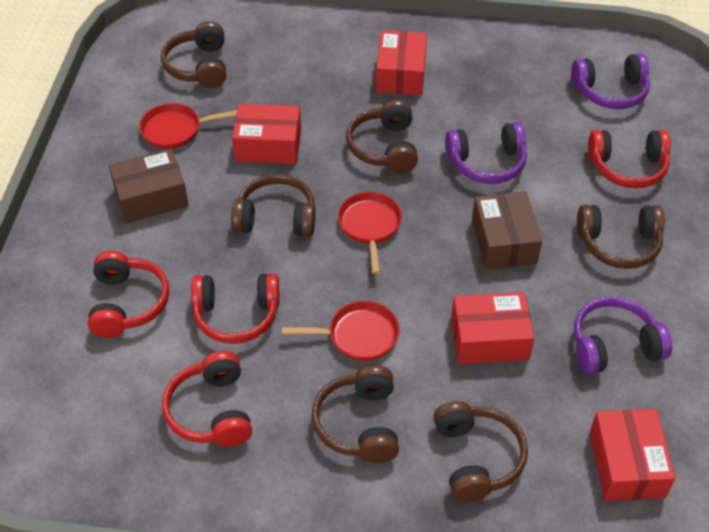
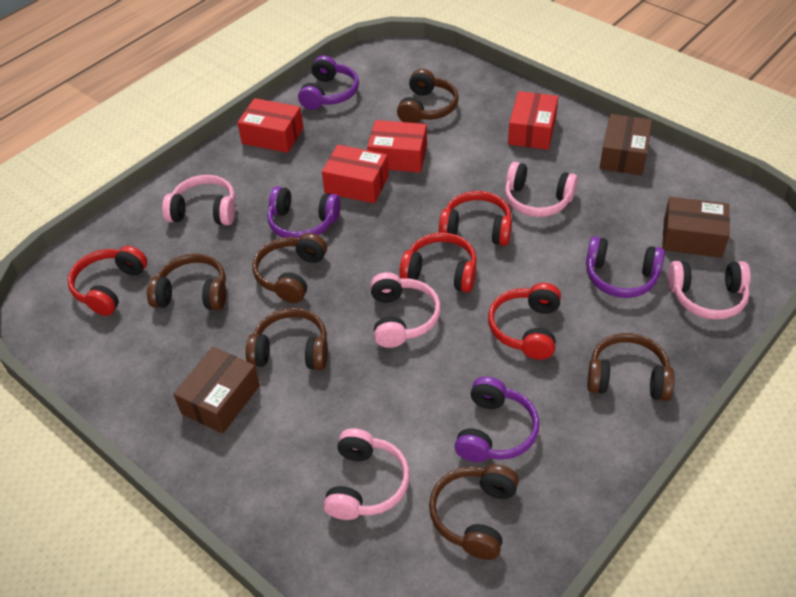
brown box: 2 -> 3
pink headphones: 0 -> 5
purple headphones: 3 -> 4
red pan: 3 -> 0

